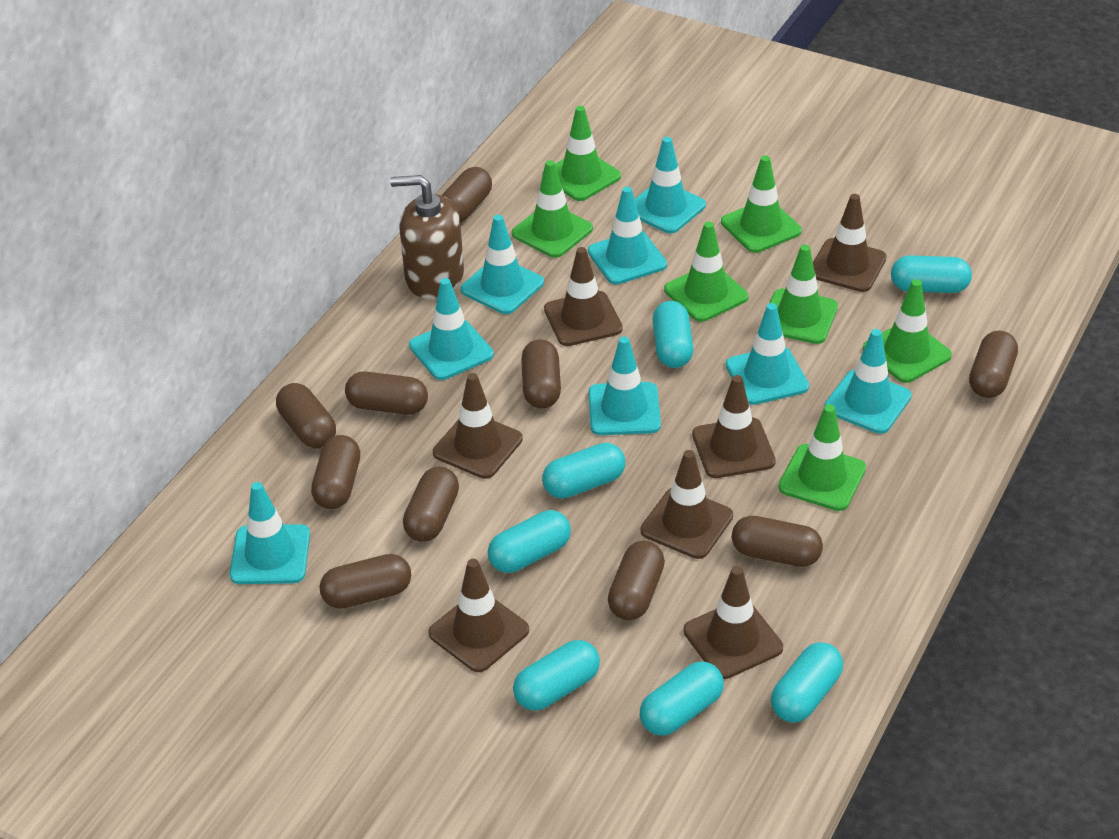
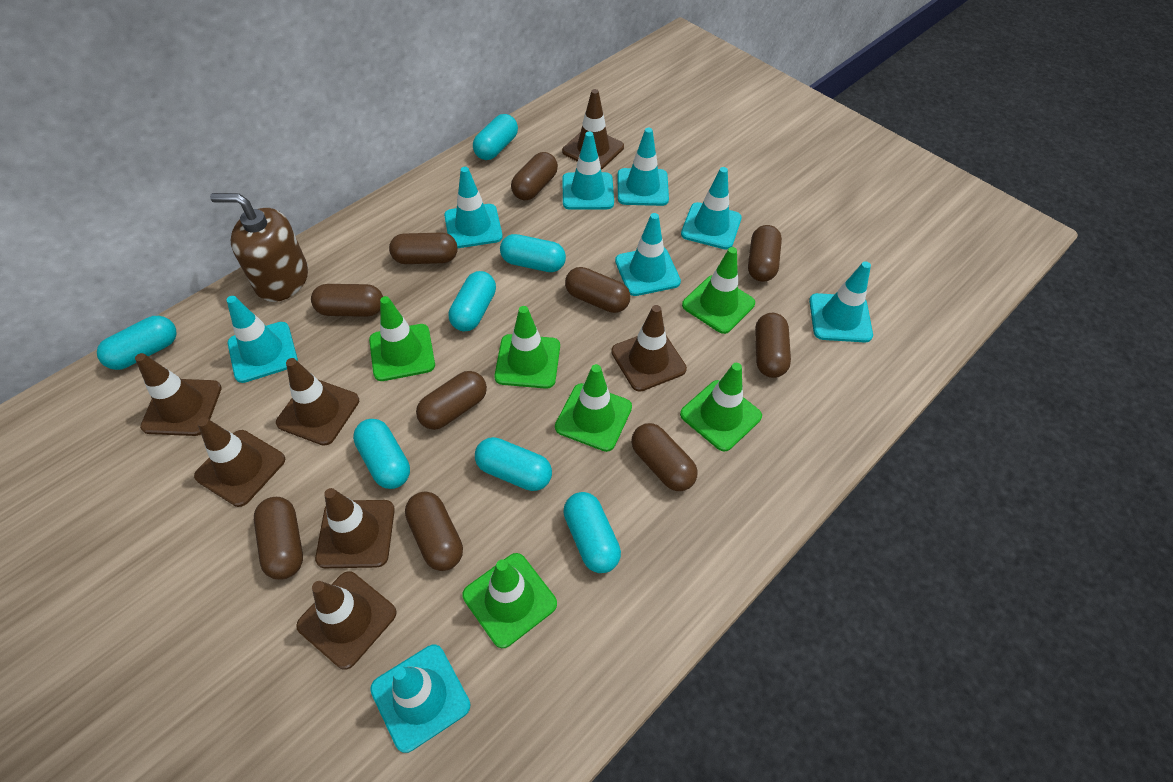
green traffic cone: 7 -> 6

